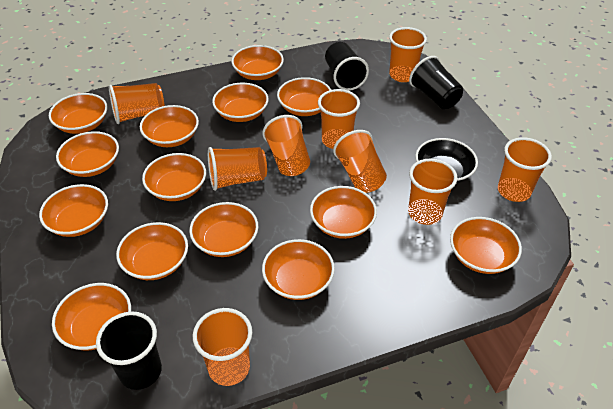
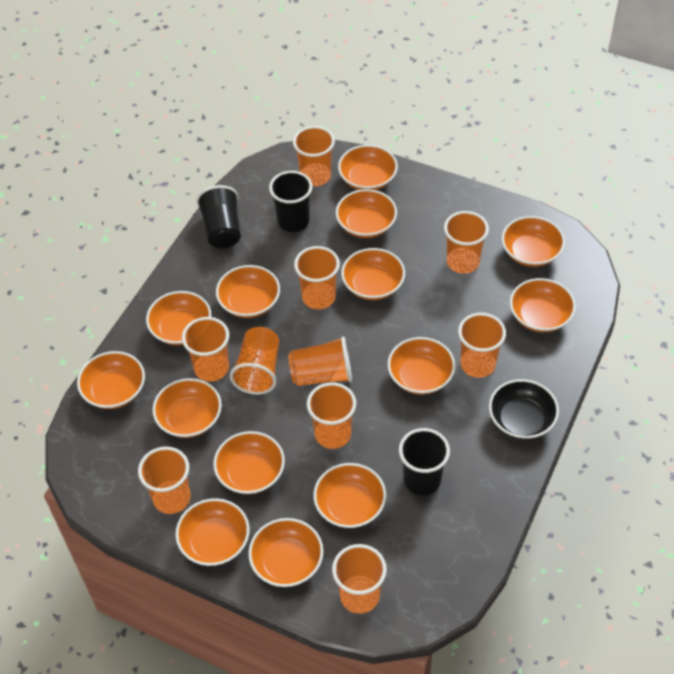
orange cup: 9 -> 10

